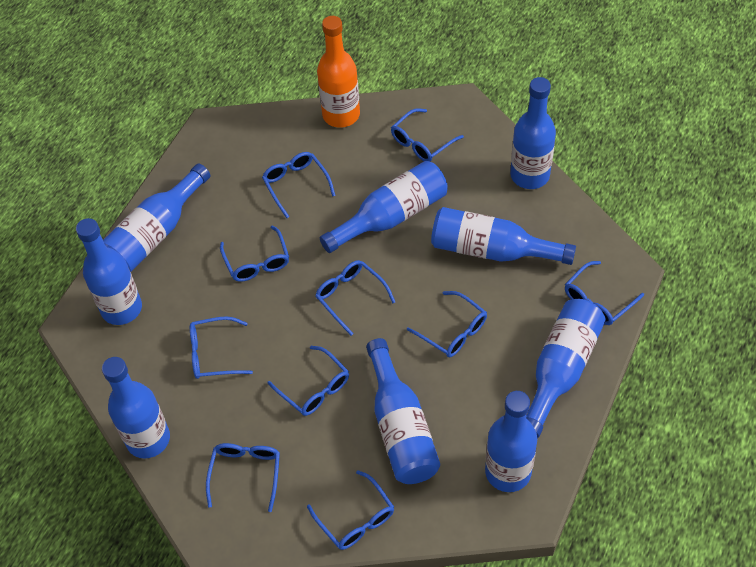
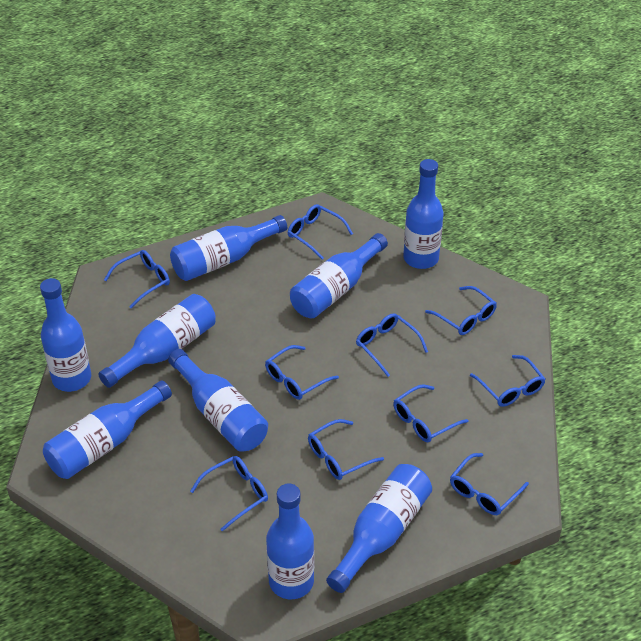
orange bottle: 1 -> 0

